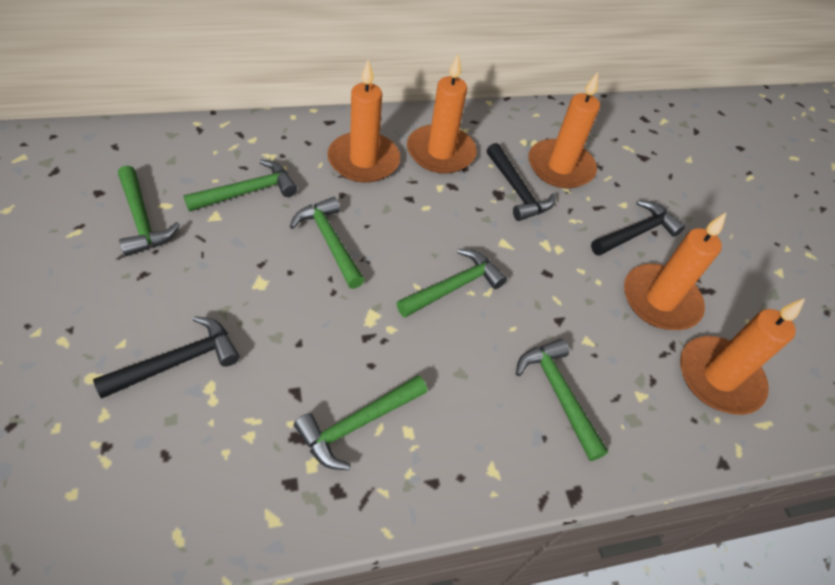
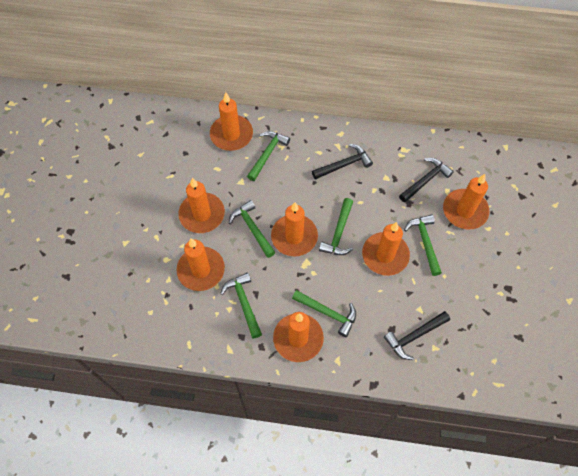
orange candle: 5 -> 7

